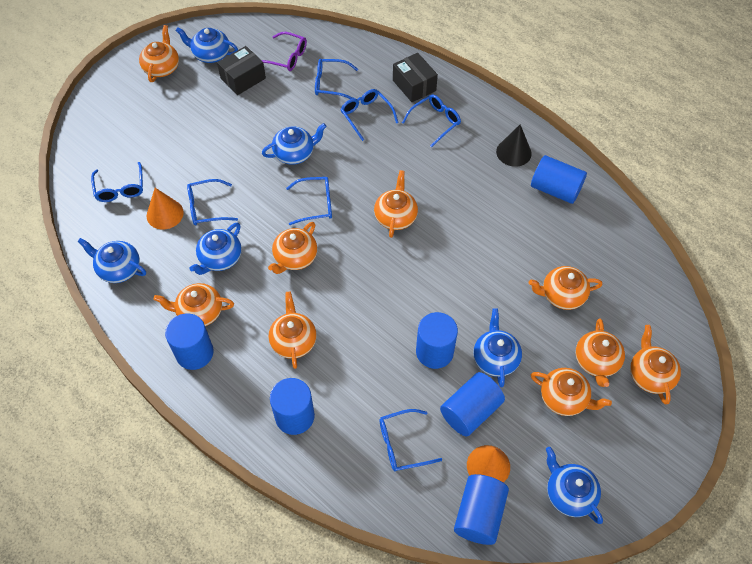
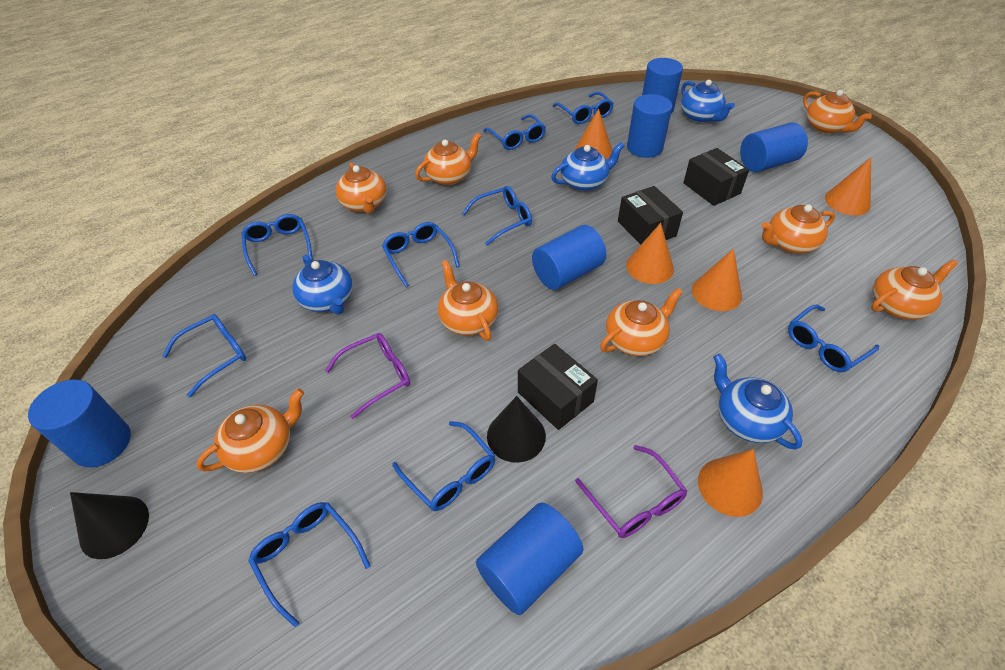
black box: 2 -> 3
black cone: 1 -> 2
blue glasses: 7 -> 9
blue teapot: 6 -> 4
orange cone: 2 -> 5
orange teapot: 9 -> 8
purple glasses: 1 -> 2

